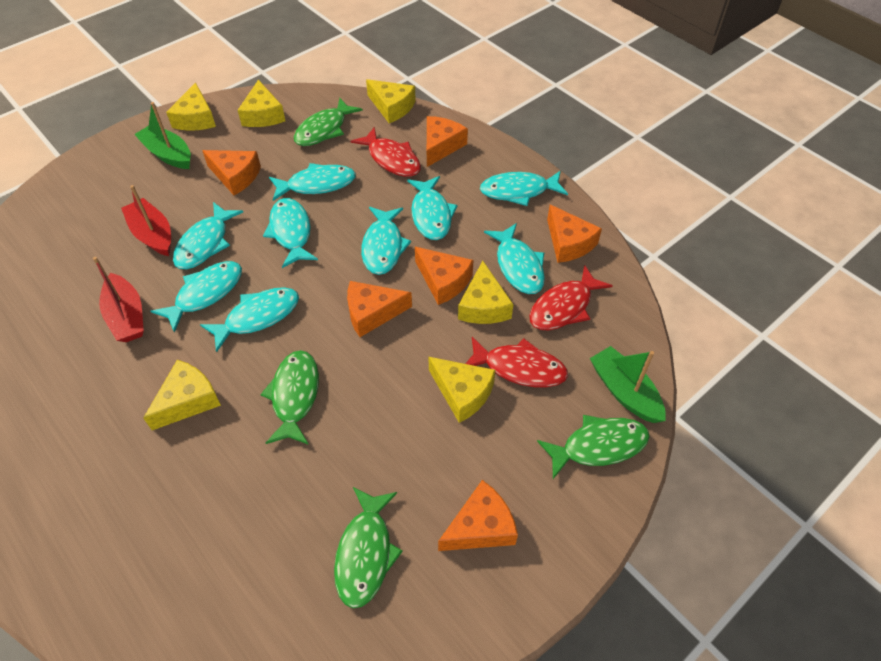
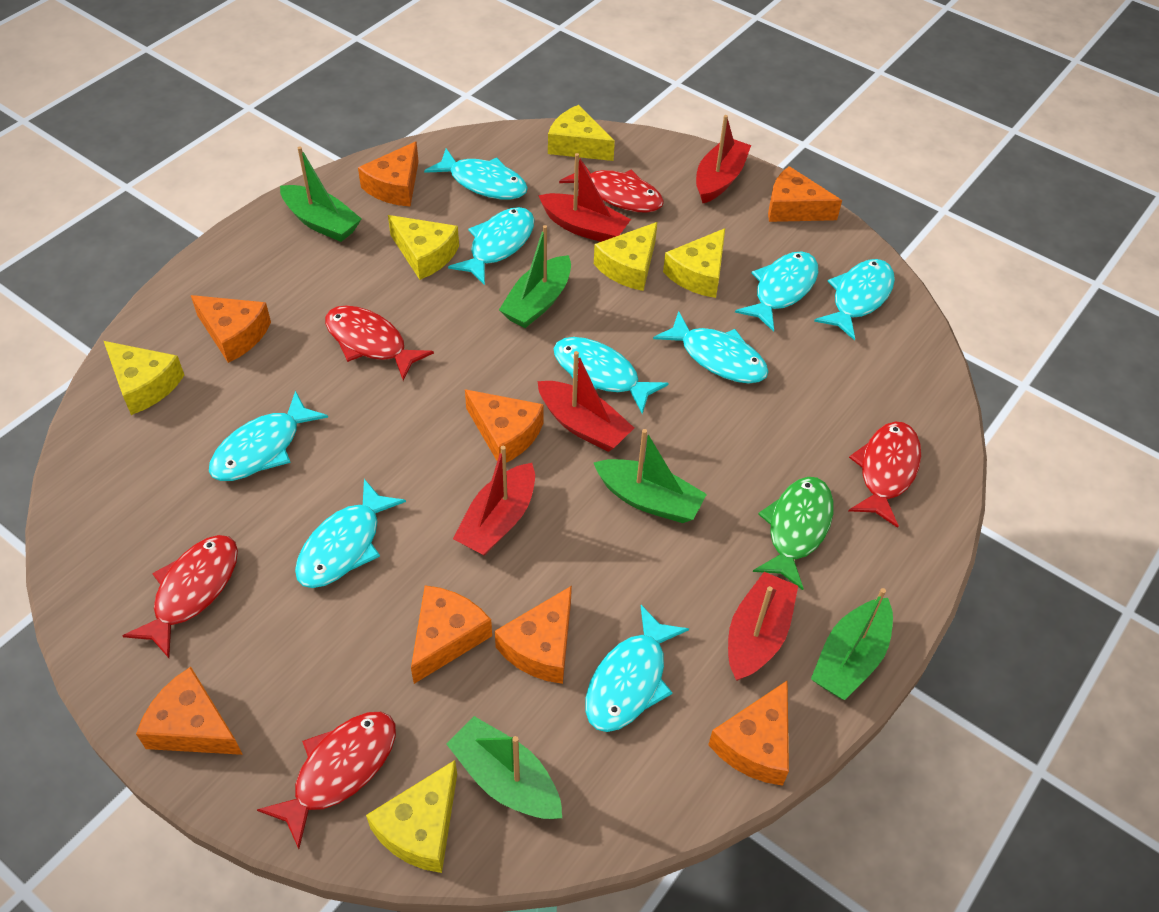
green boat: 2 -> 5
green fish: 4 -> 1
orange cheese: 6 -> 8
red boat: 2 -> 5
red fish: 3 -> 5

